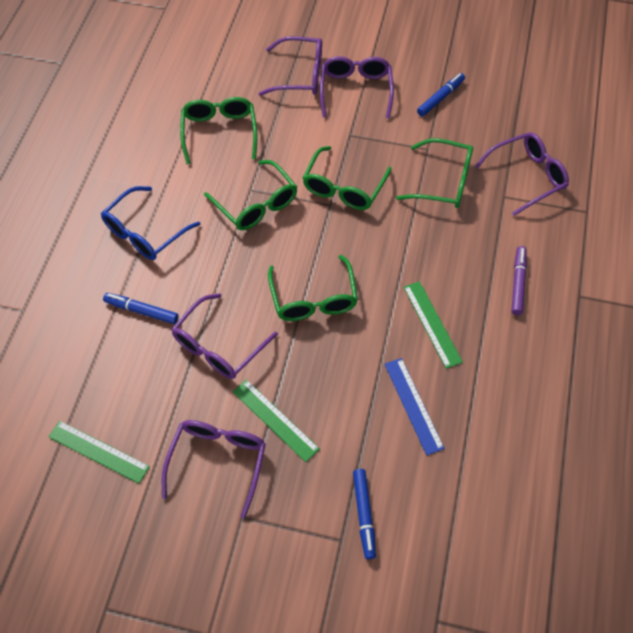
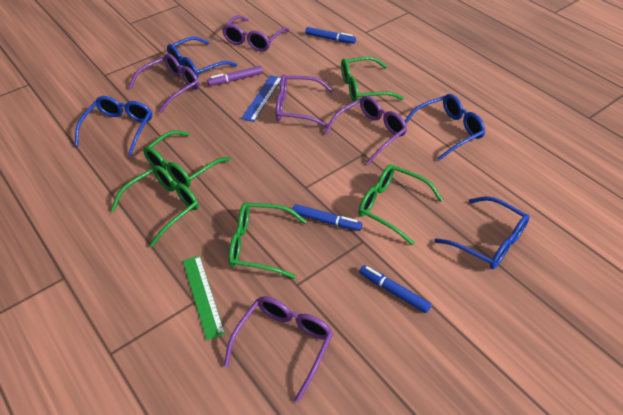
blue glasses: 1 -> 4
green ruler: 3 -> 1

